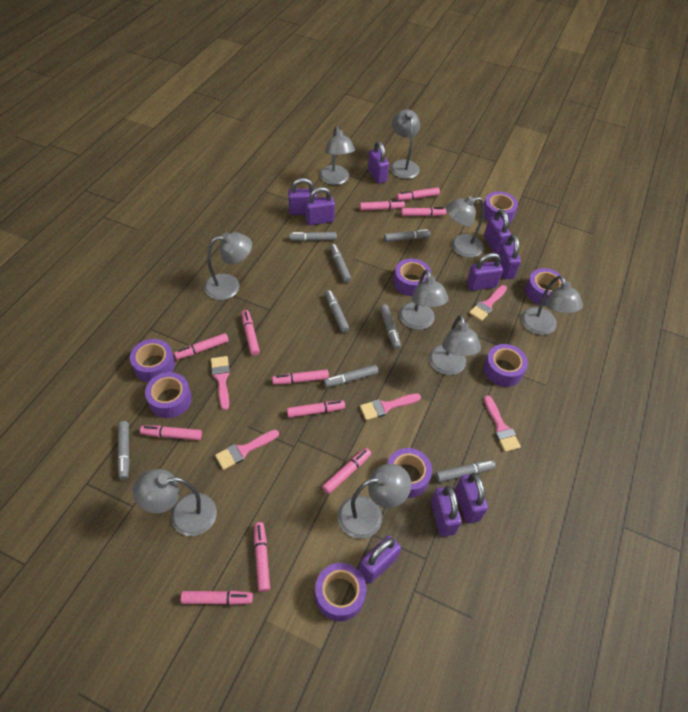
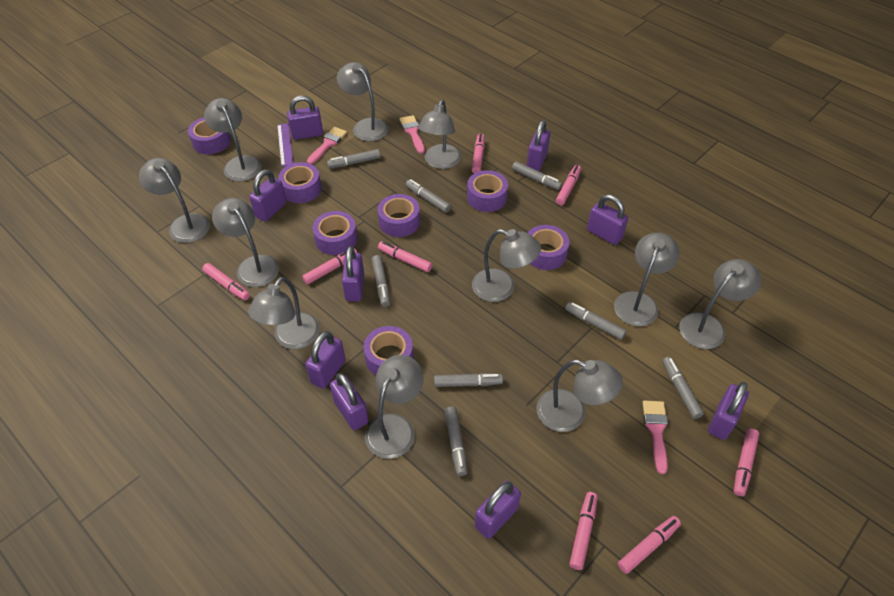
grey lamp: 9 -> 11
pink brush: 5 -> 3
pink marker: 11 -> 8
purple ruler: 0 -> 1
purple tape: 8 -> 7

